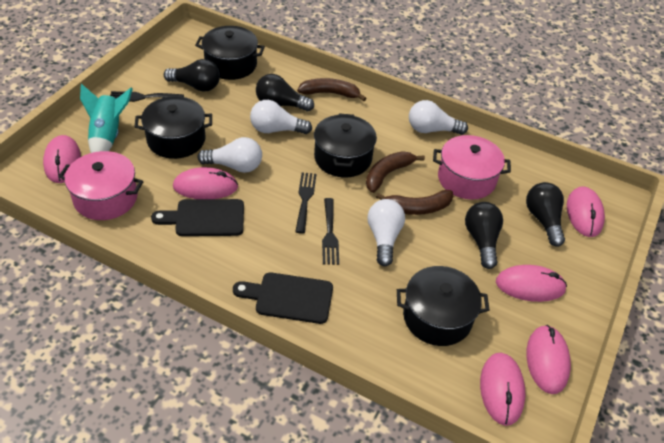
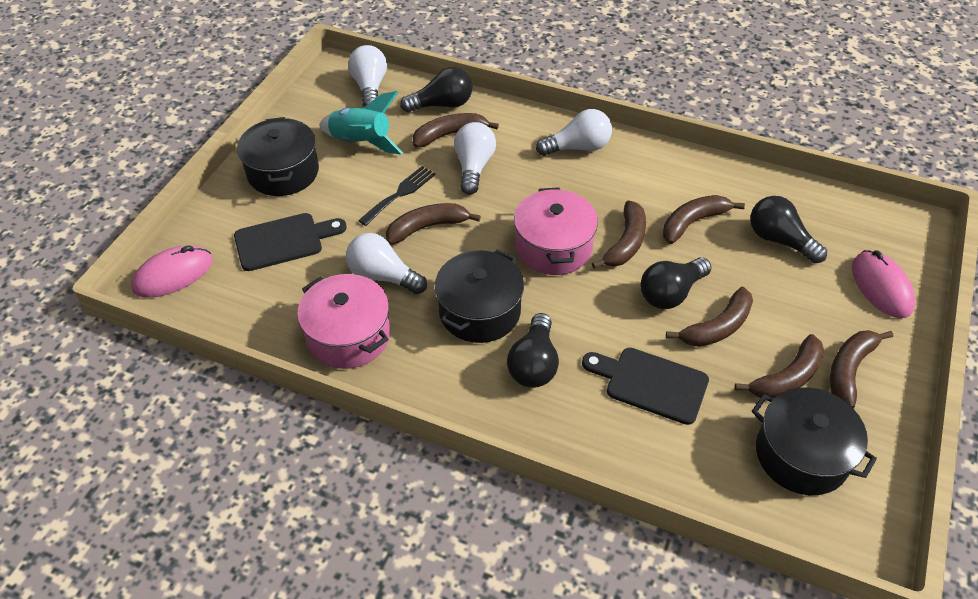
black fork: 3 -> 1
black pot: 4 -> 3
brown banana: 3 -> 7
pink mouse: 6 -> 2

